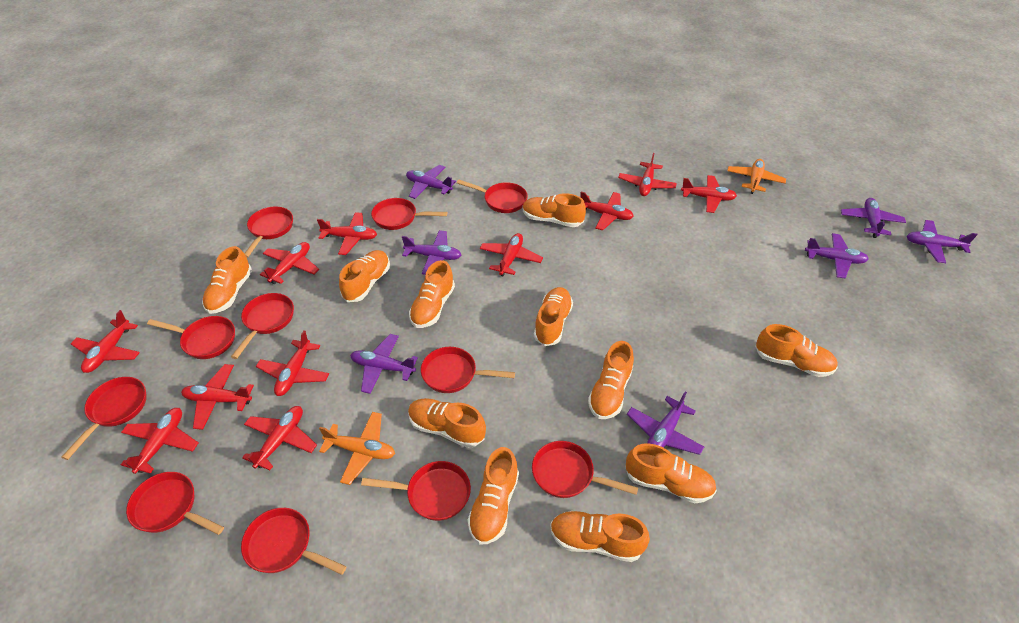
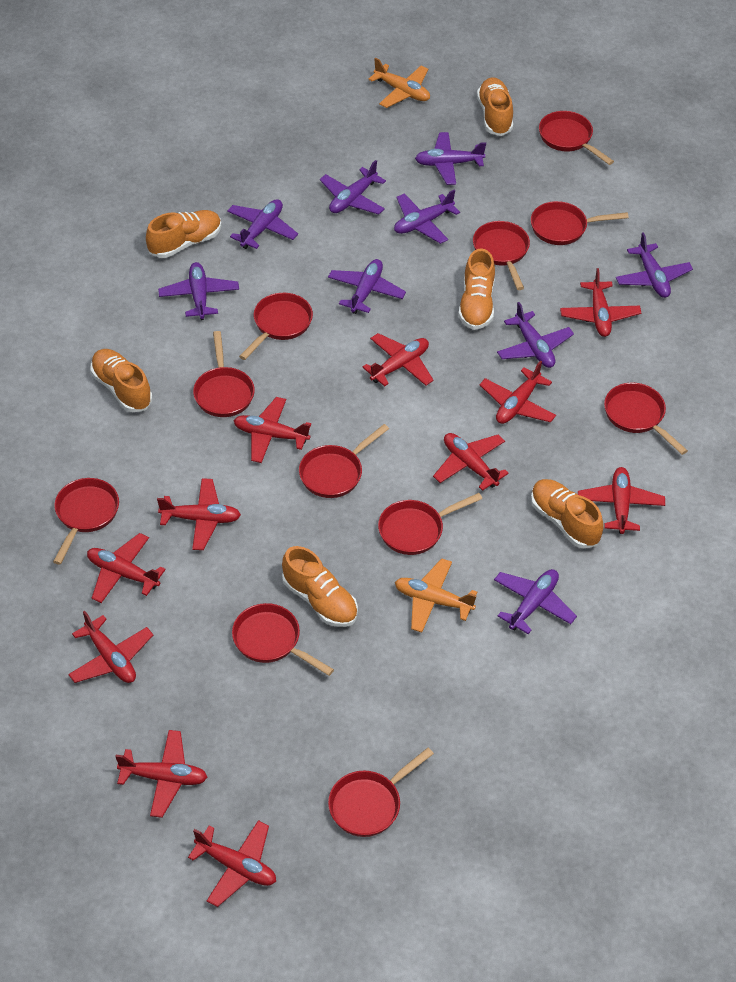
orange shoe: 11 -> 6
purple plane: 7 -> 9

